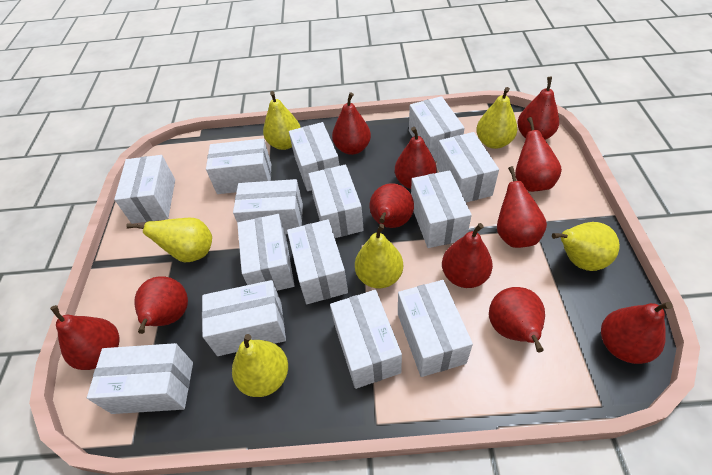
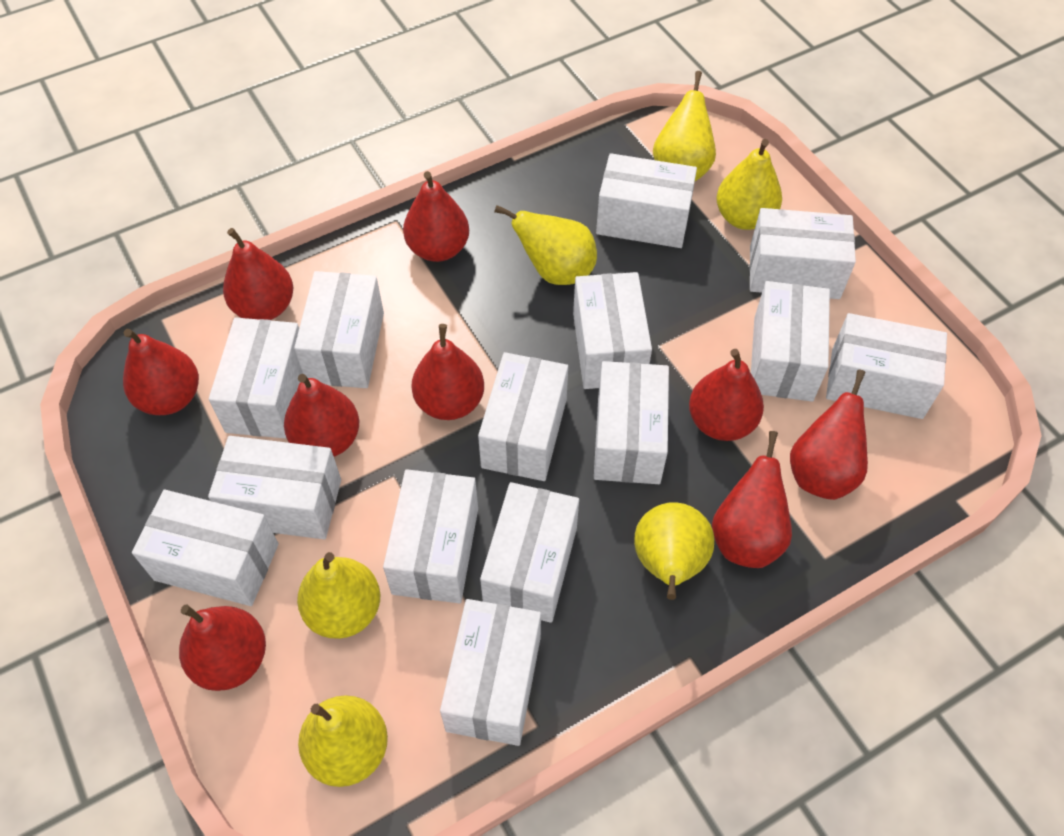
red pear: 11 -> 9

